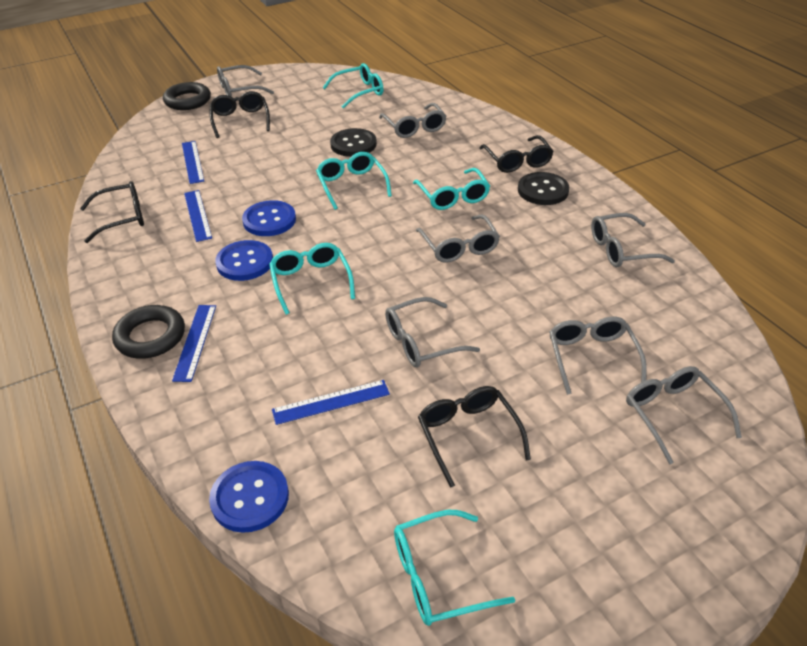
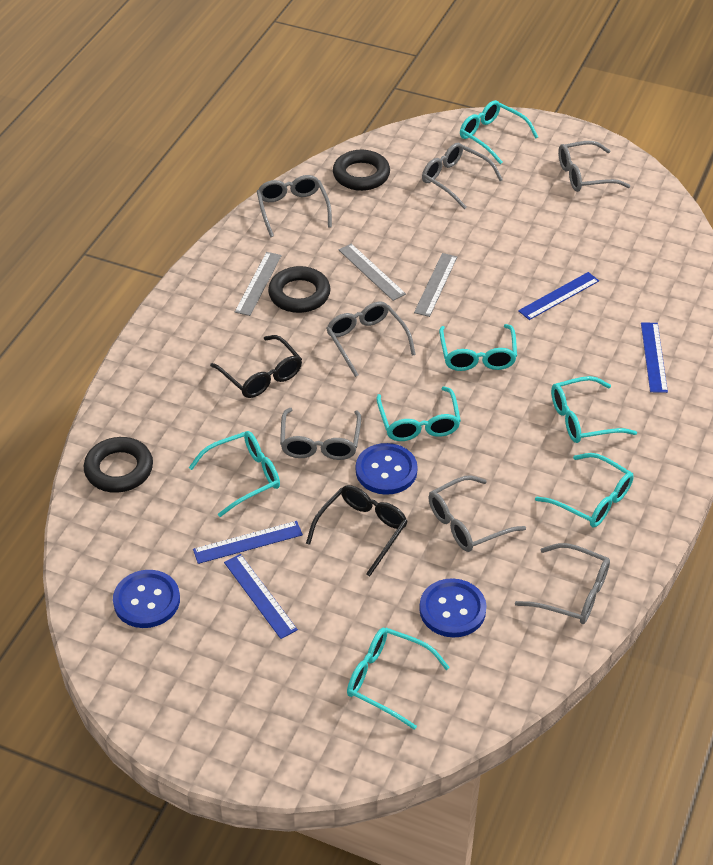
black button: 2 -> 0
black glasses: 4 -> 2
black ring: 2 -> 3
grey ruler: 0 -> 3
turquoise glasses: 5 -> 7

